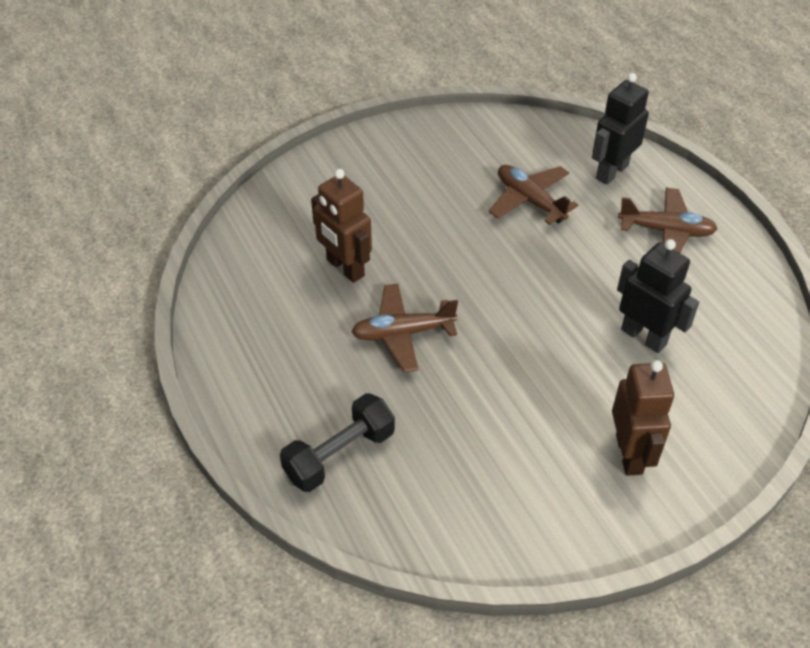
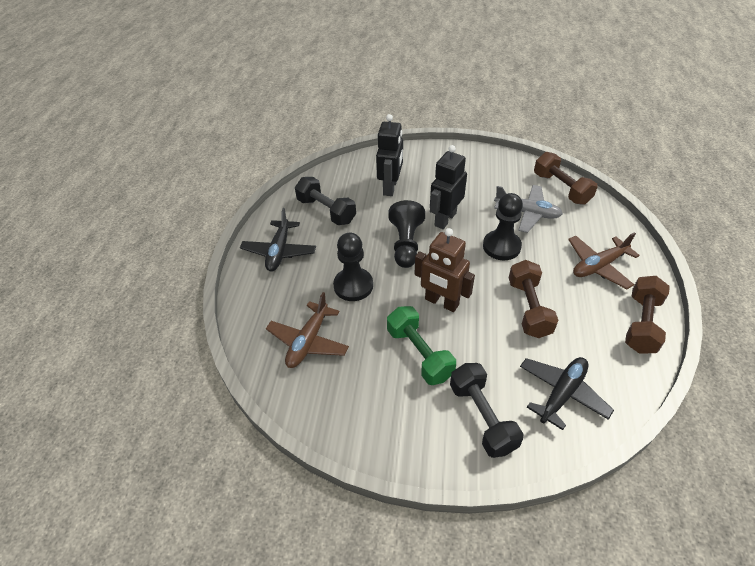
black dumbbell: 1 -> 2
black pawn: 0 -> 3
black plane: 0 -> 2
brown dumbbell: 0 -> 3
brown plane: 3 -> 2
brown robot: 2 -> 1
green dumbbell: 0 -> 1
grey plane: 0 -> 1

